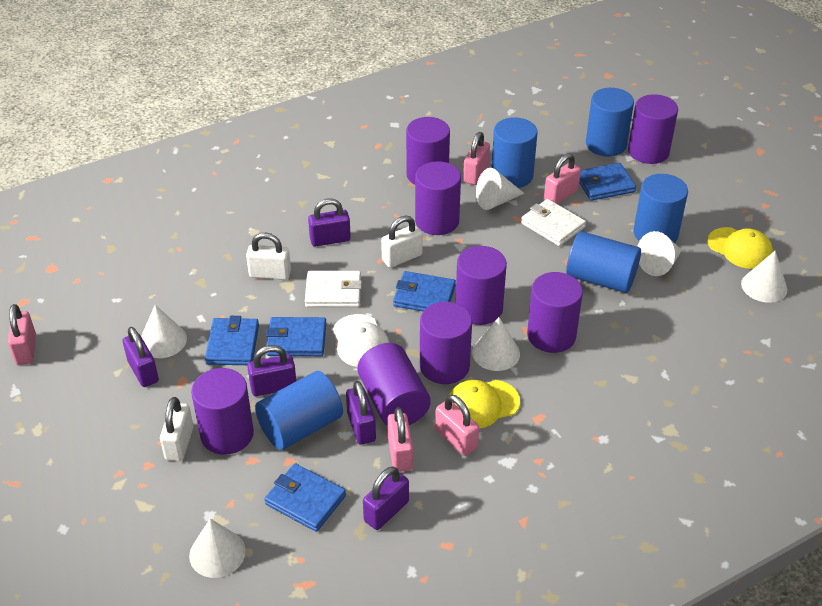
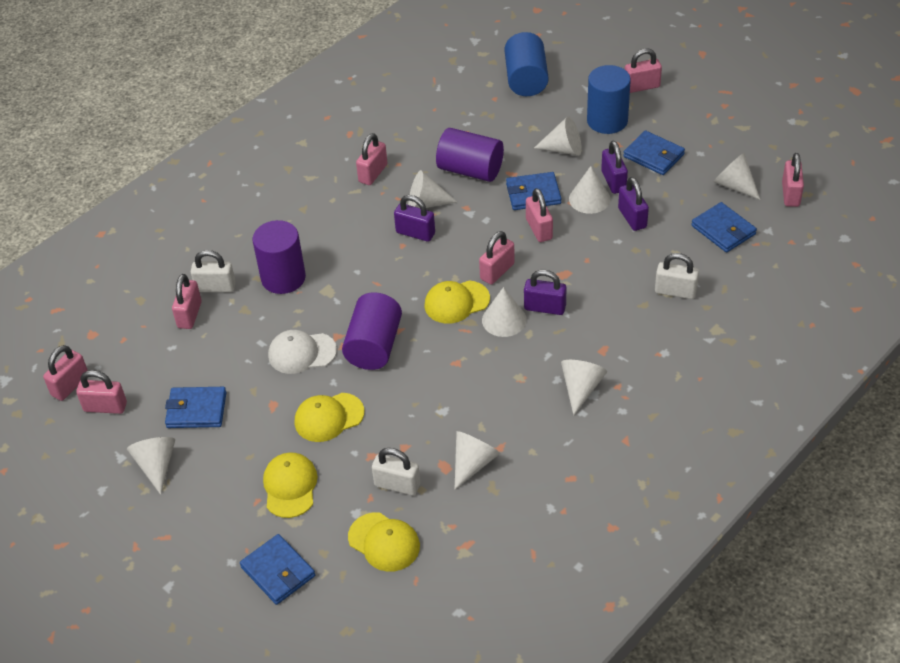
blue cylinder: 5 -> 2
pink padlock: 5 -> 8
purple cylinder: 8 -> 3
purple padlock: 5 -> 4
white cone: 6 -> 8
white wallet: 2 -> 0
yellow cap: 2 -> 4

